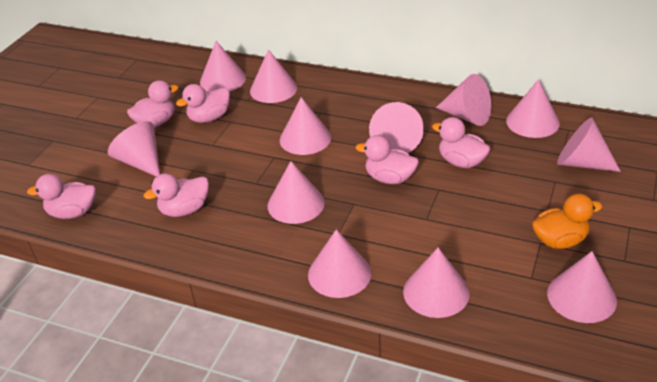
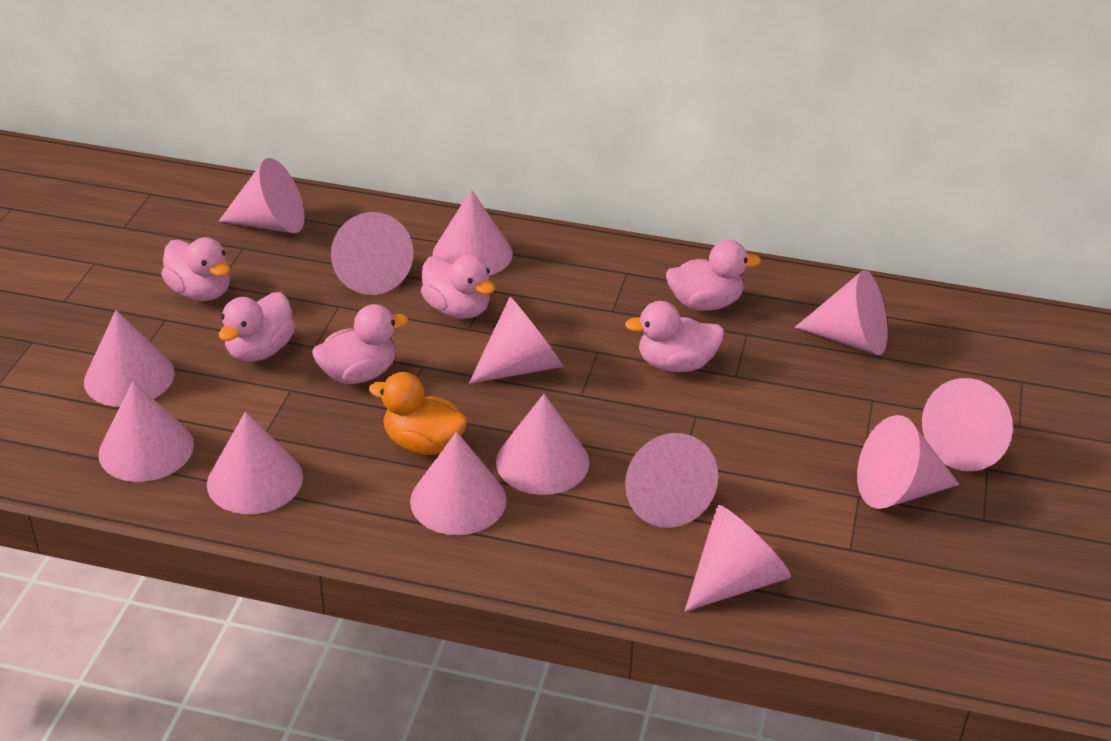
pink cone: 12 -> 14

